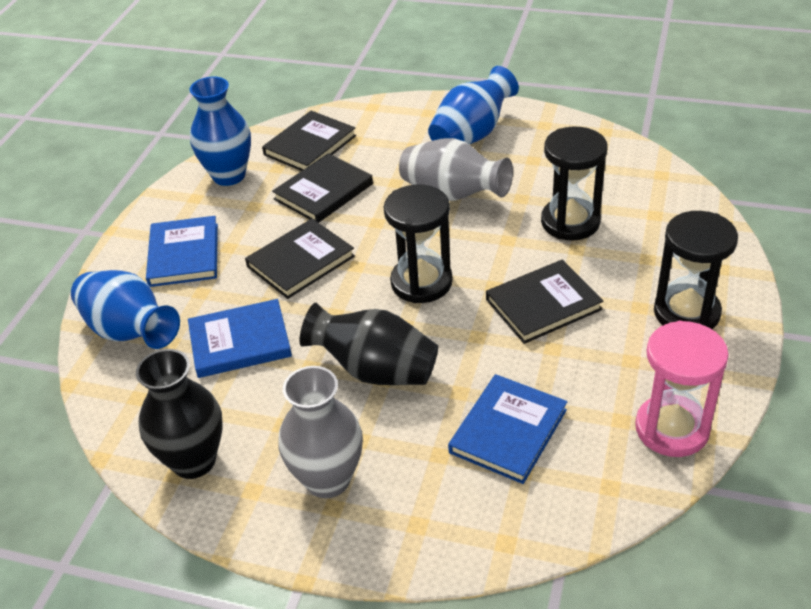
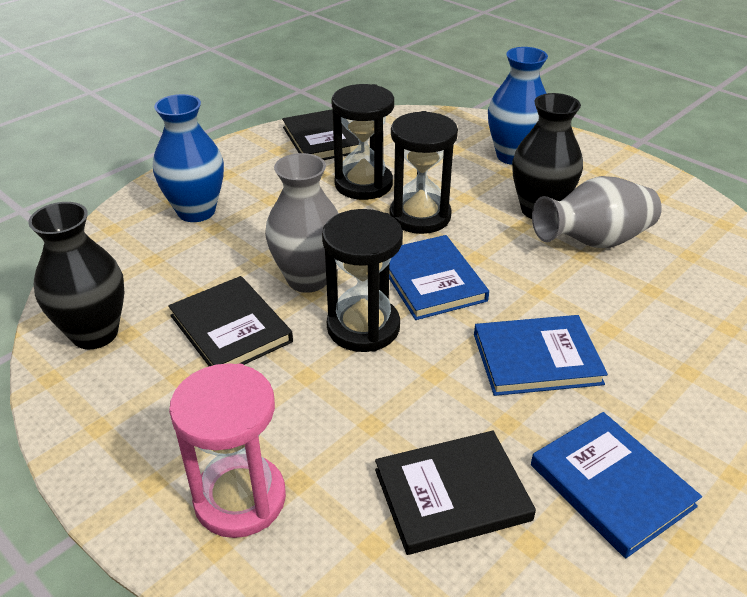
black book: 4 -> 3
blue vase: 3 -> 2

